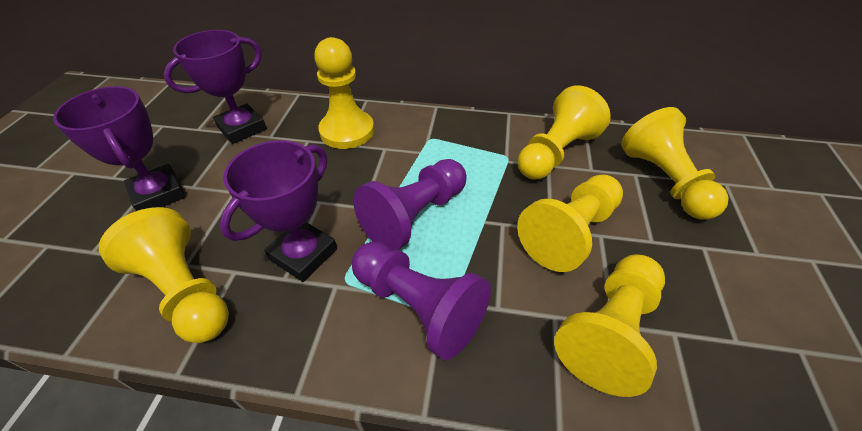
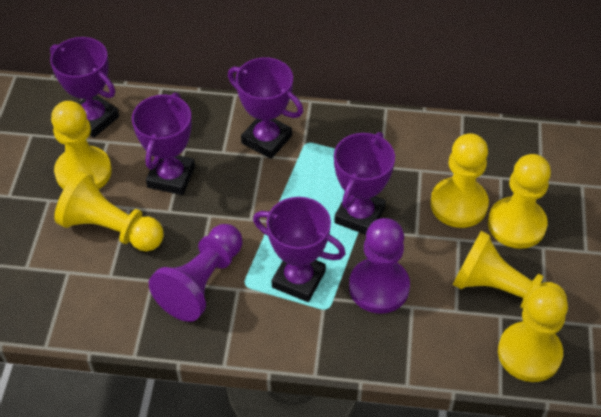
purple trophy: 3 -> 5

